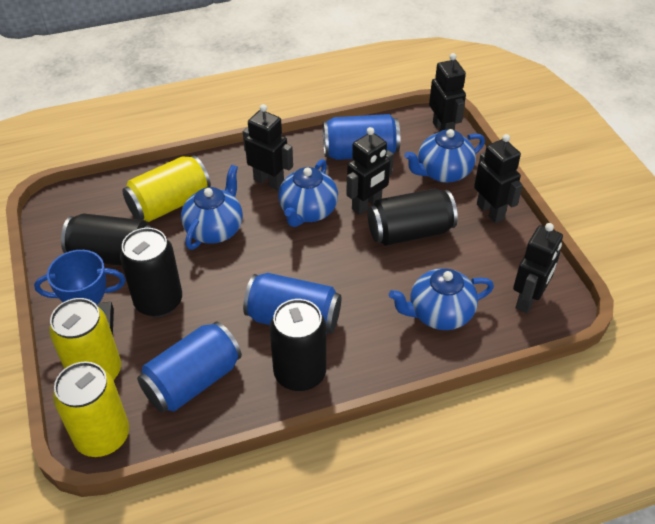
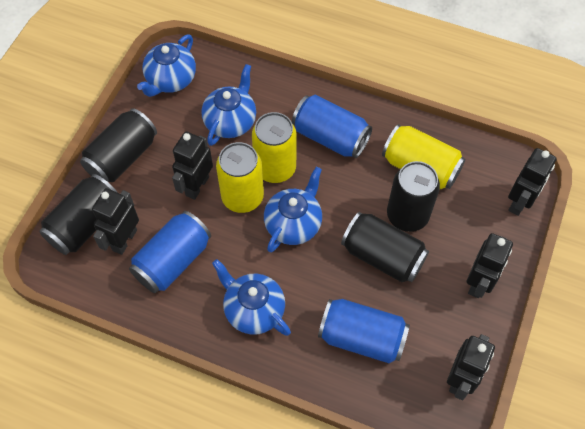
blue trophy: 1 -> 0

